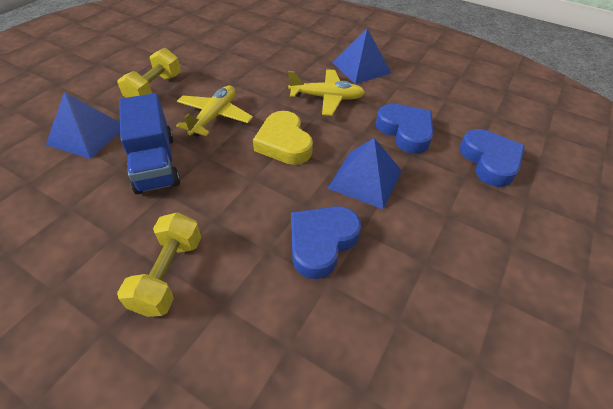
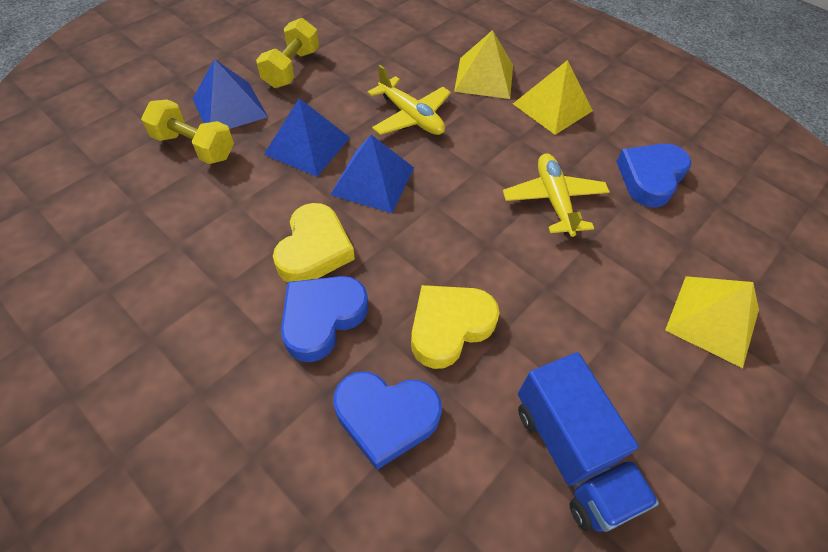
yellow heart: 1 -> 2
yellow pyramid: 0 -> 3

